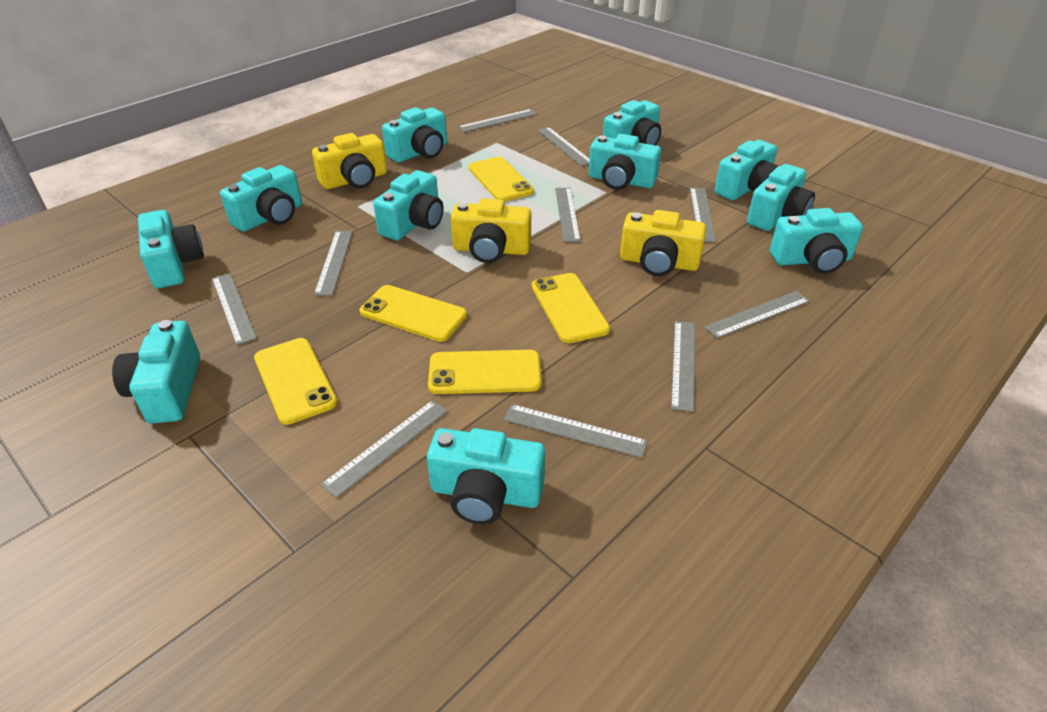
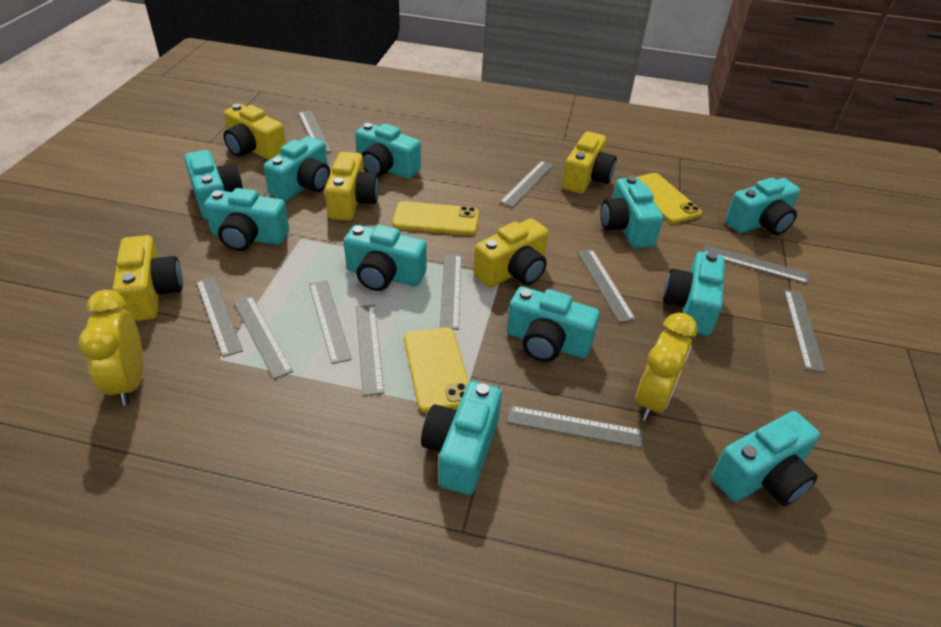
grey ruler: 10 -> 11
yellow camera: 3 -> 5
yellow clock: 0 -> 2
yellow phone: 5 -> 3

